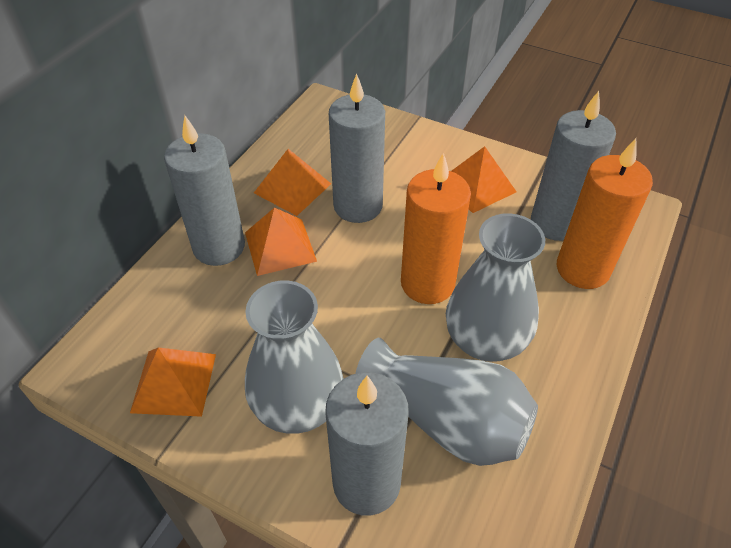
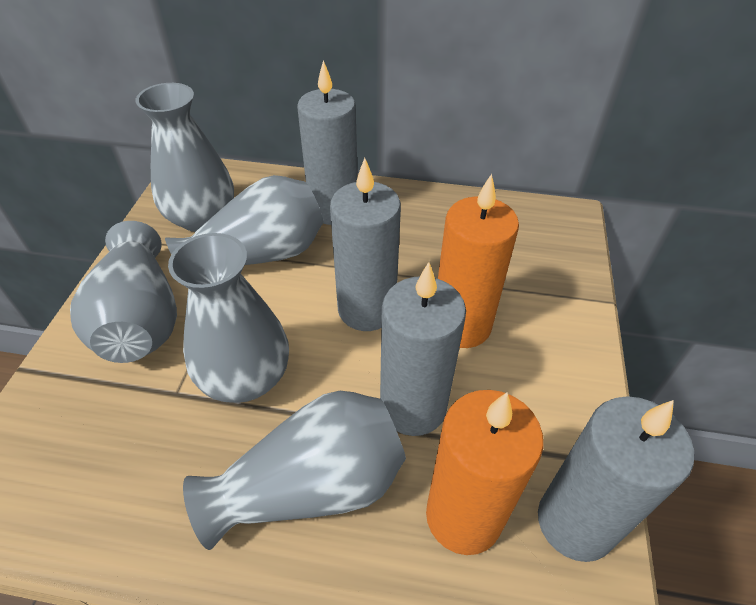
grey vase: 3 -> 5
orange pyramid: 4 -> 0

